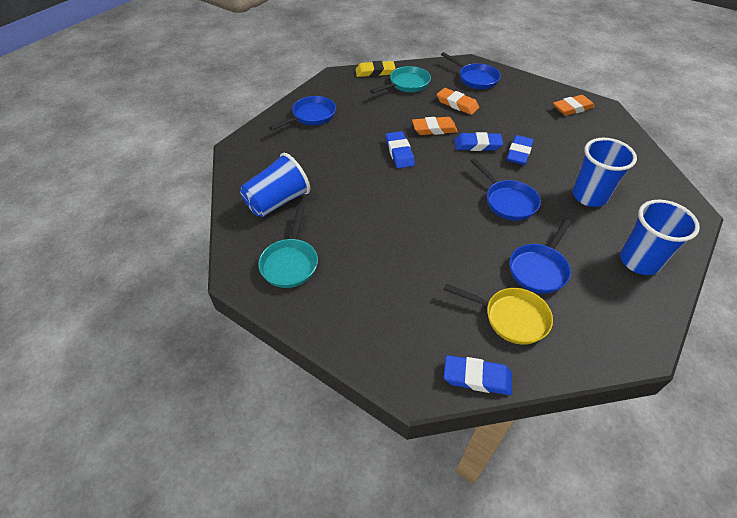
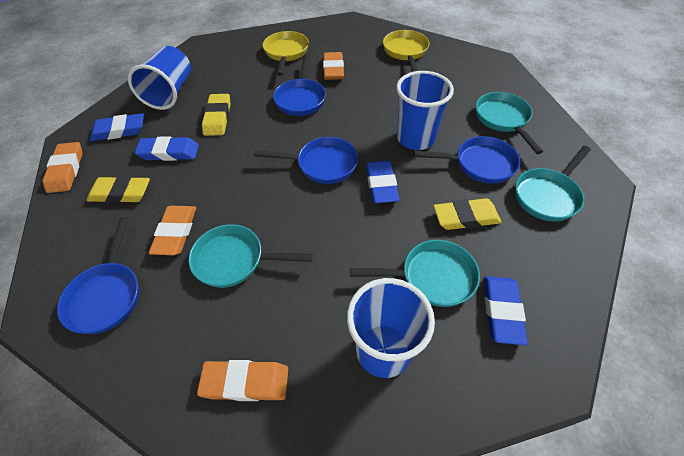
orange eraser: 3 -> 4
turquoise pan: 2 -> 4
yellow eraser: 1 -> 3
yellow pan: 1 -> 2

